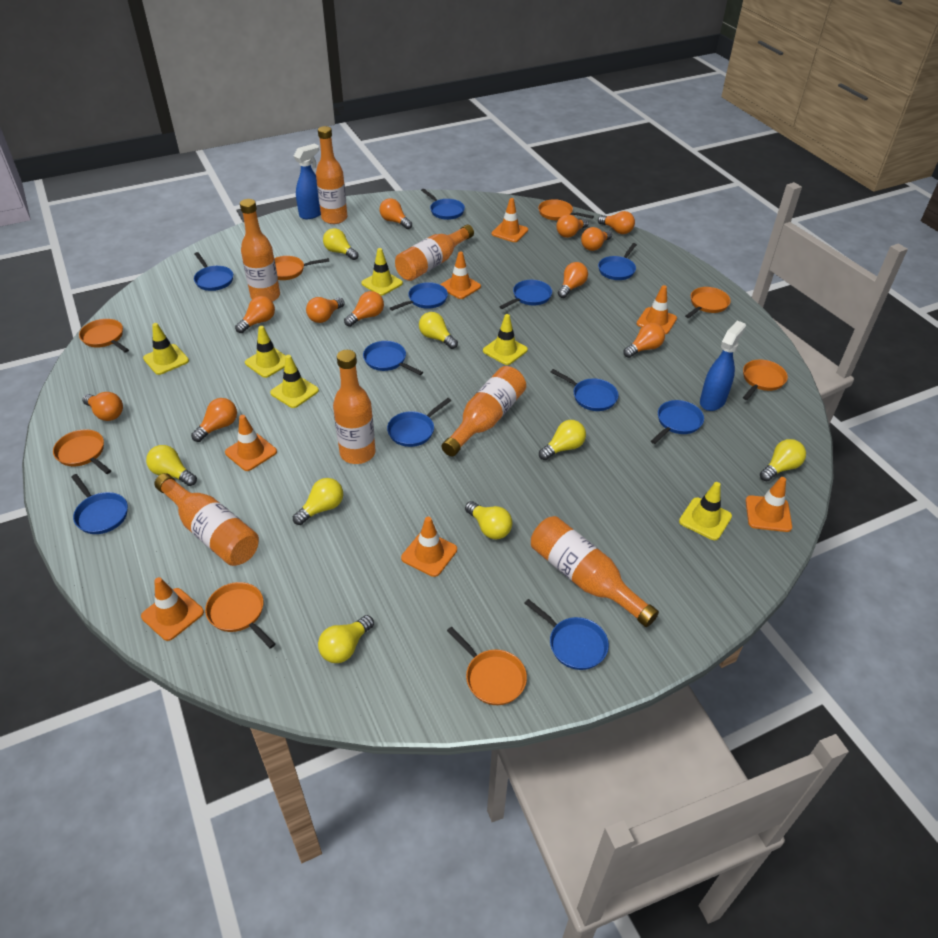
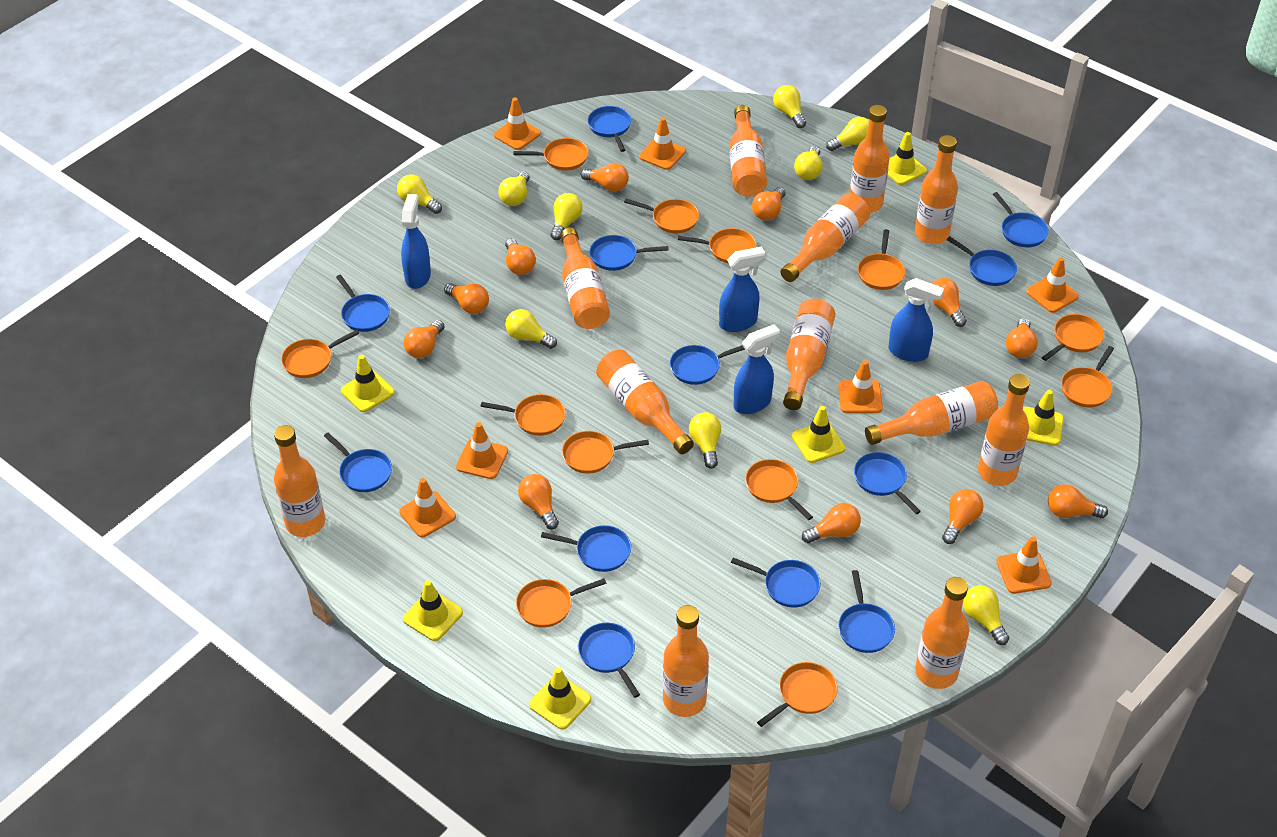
blue pan: 11 -> 12
blue spray bottle: 2 -> 4
orange bottle: 7 -> 12
orange pan: 8 -> 12
yellow light bulb: 8 -> 9

